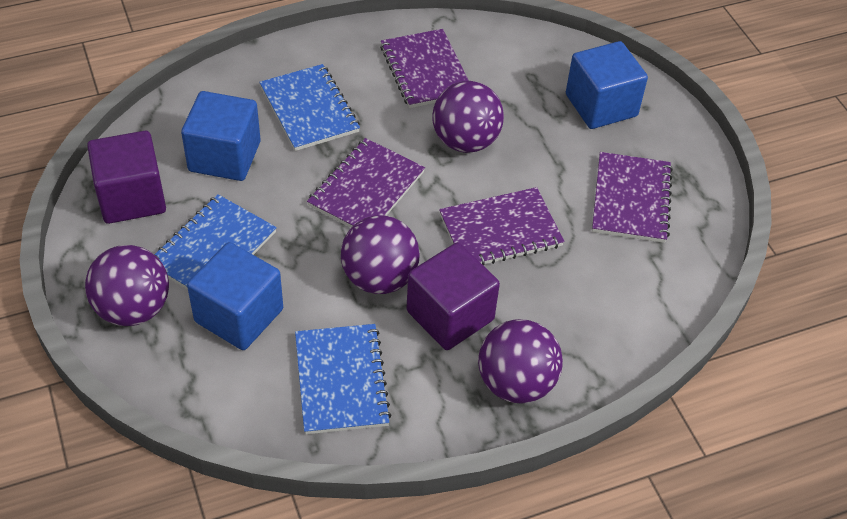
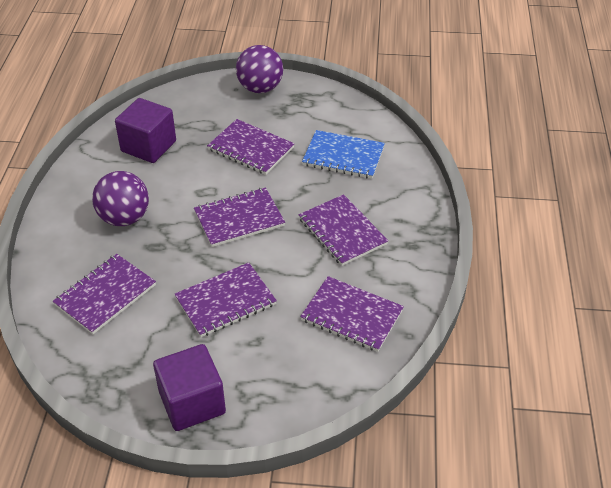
blue cube: 3 -> 0
blue notebook: 3 -> 1
purple ball: 4 -> 2
purple notebook: 4 -> 6

